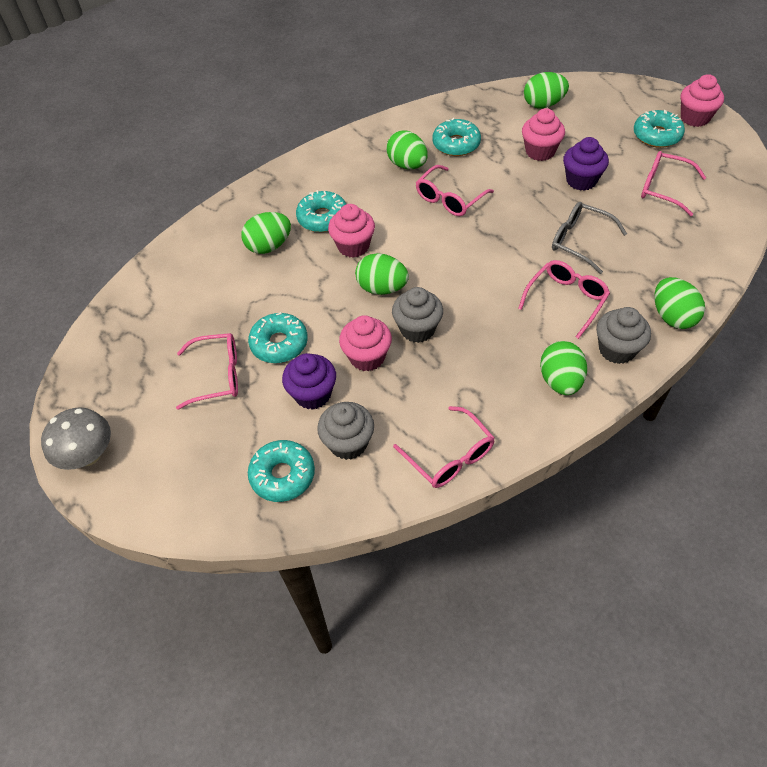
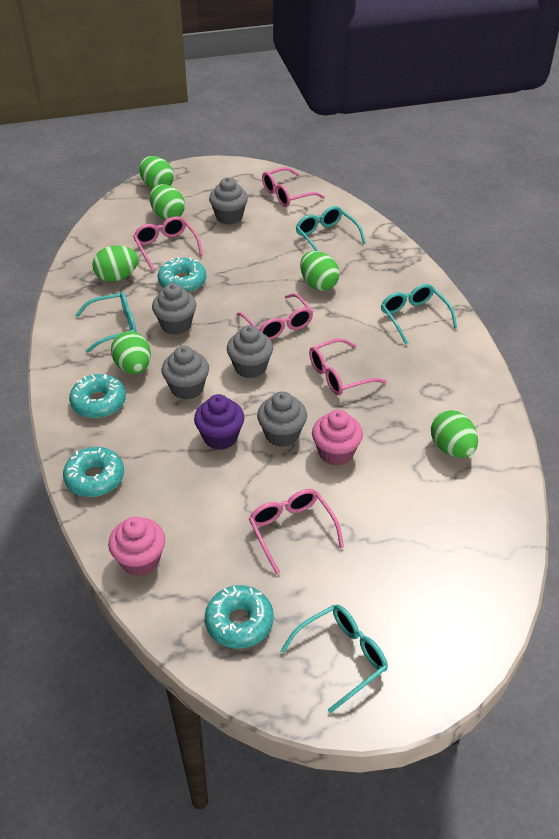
grey cupcake: 3 -> 5
grey glasses: 1 -> 0
grey mushroom: 1 -> 0
pink cupcake: 4 -> 2
purple cupcake: 2 -> 1
turquoise donut: 5 -> 4
turquoise glasses: 0 -> 4

